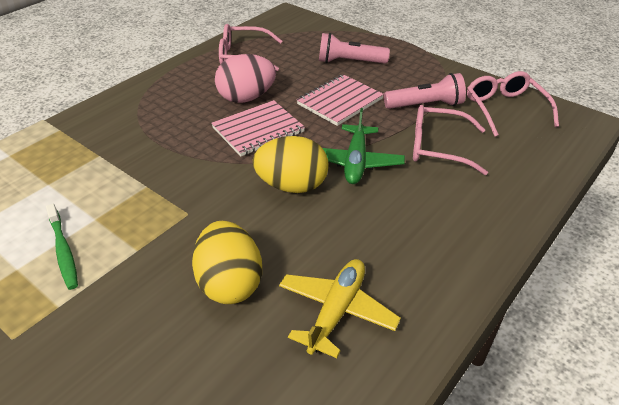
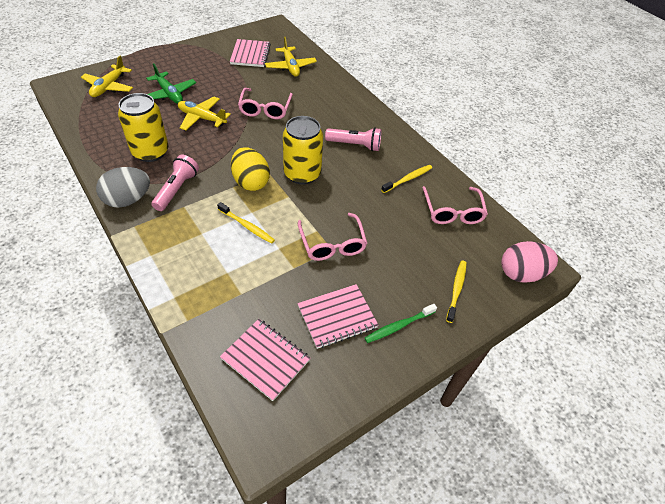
grey egg: 0 -> 1
pink notebook: 2 -> 3
yellow can: 0 -> 2
yellow egg: 2 -> 1
yellow plane: 1 -> 3
yellow toothbrush: 0 -> 3

